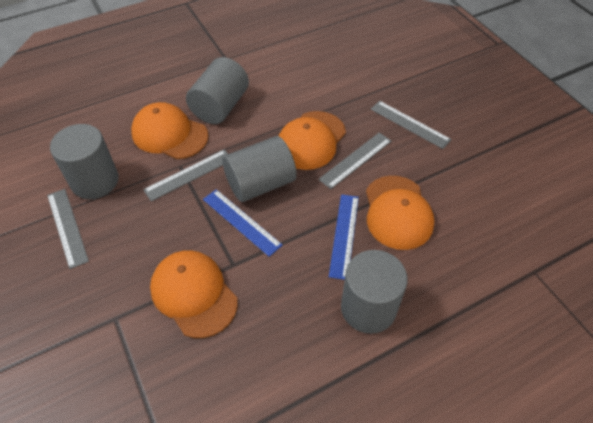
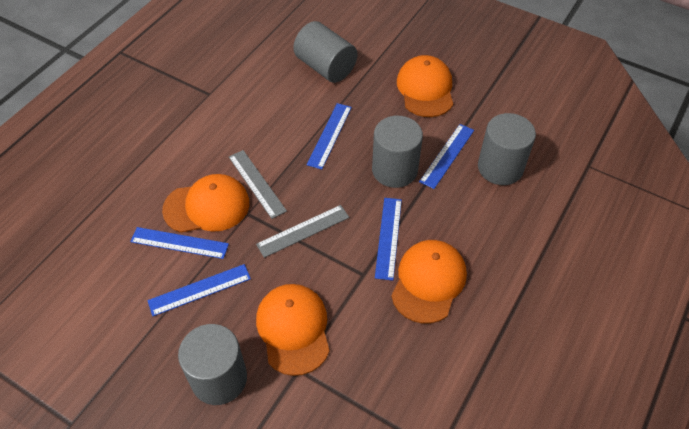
blue ruler: 2 -> 5
grey ruler: 4 -> 2

